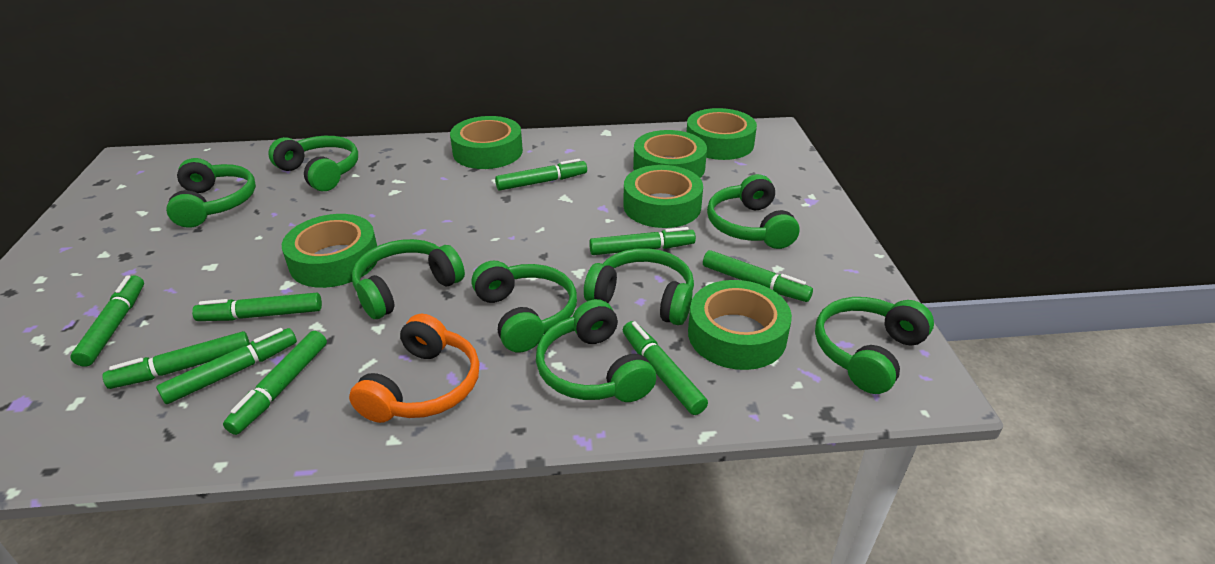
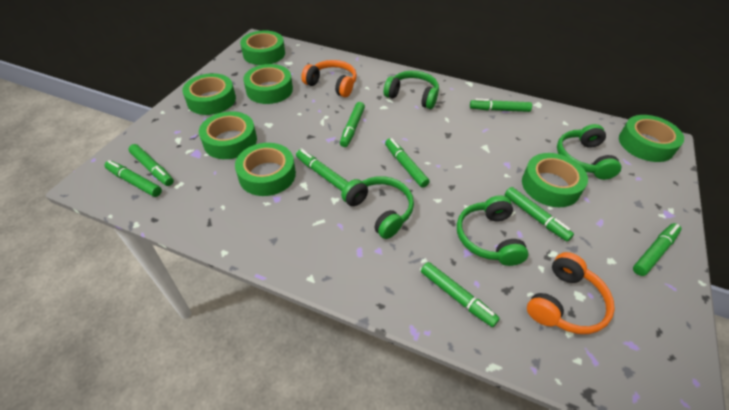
green headphones: 8 -> 4
green tape: 6 -> 7
orange headphones: 1 -> 2

